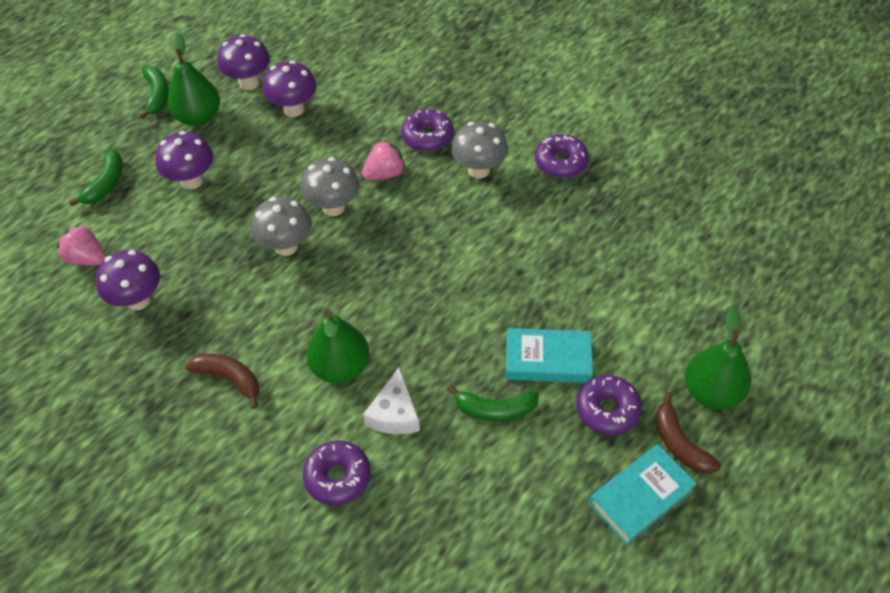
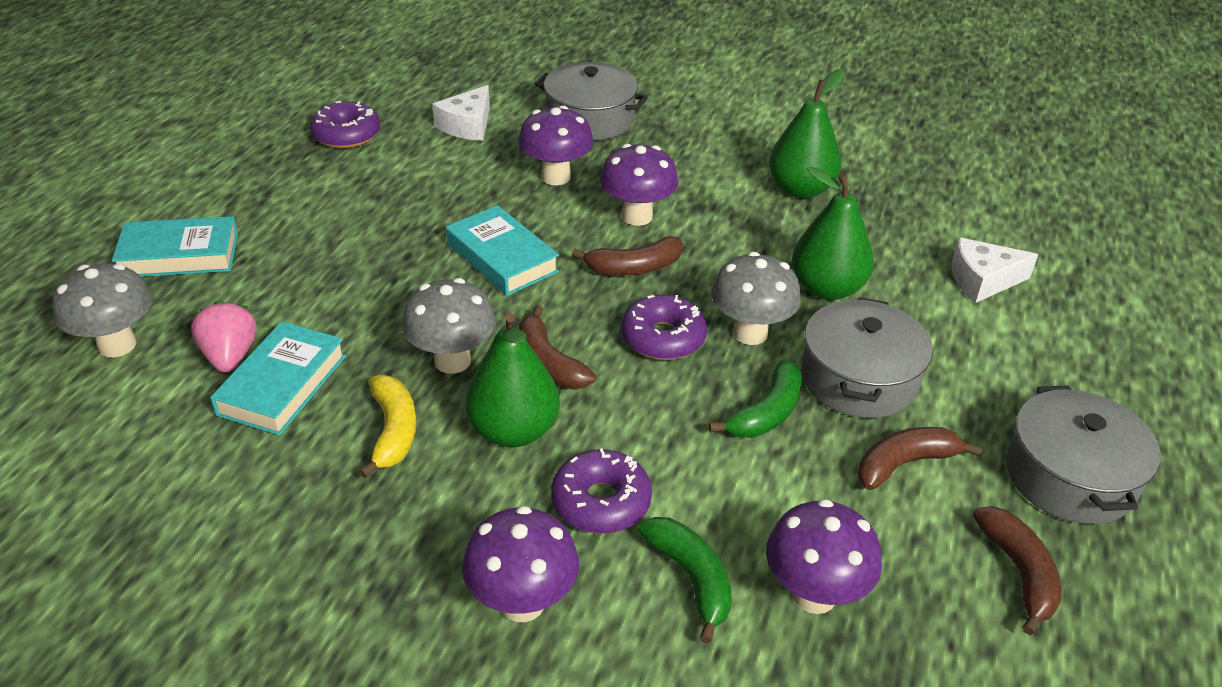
brown banana: 2 -> 4
green banana: 3 -> 2
grey pot: 0 -> 3
pink strawberry: 2 -> 1
purple donut: 4 -> 3
turquoise book: 2 -> 3
white cheese: 1 -> 2
yellow banana: 0 -> 1

